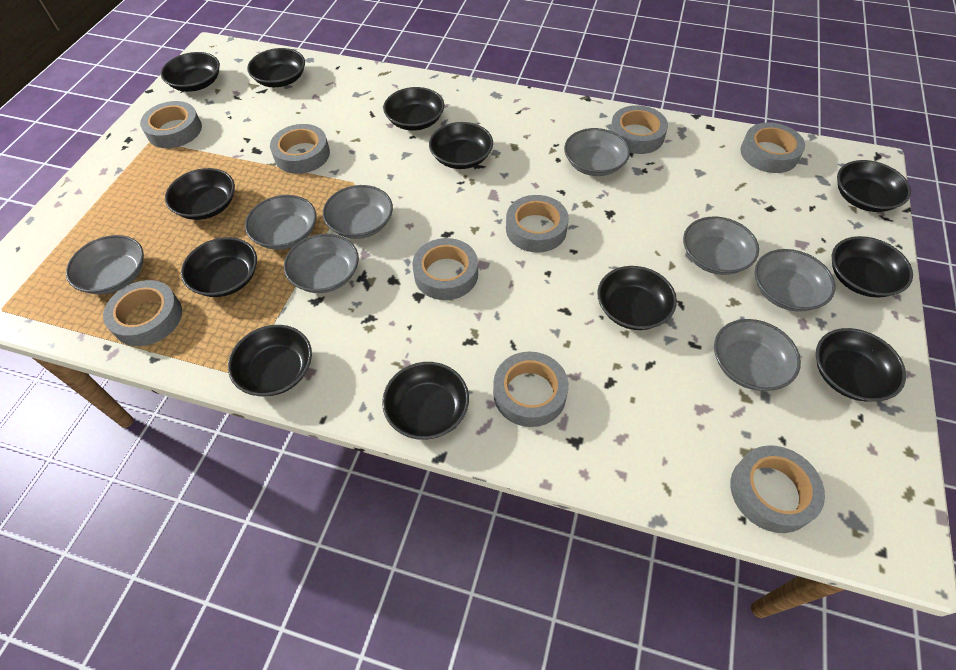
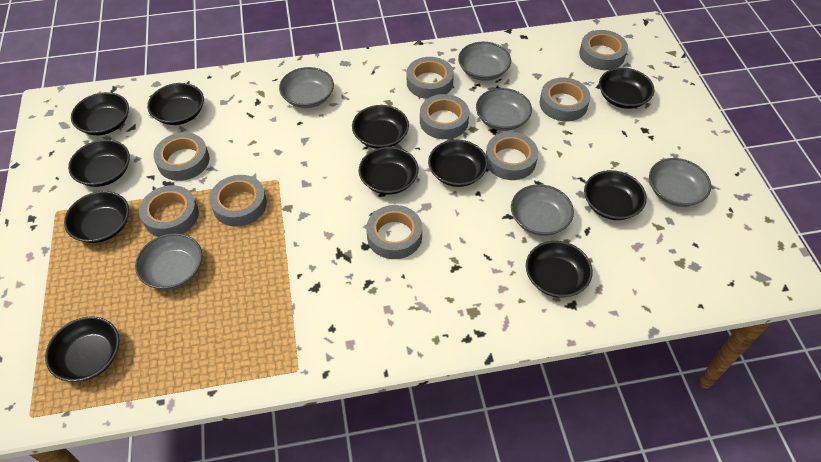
black bowl: 12 -> 11
grey bowl: 8 -> 6

